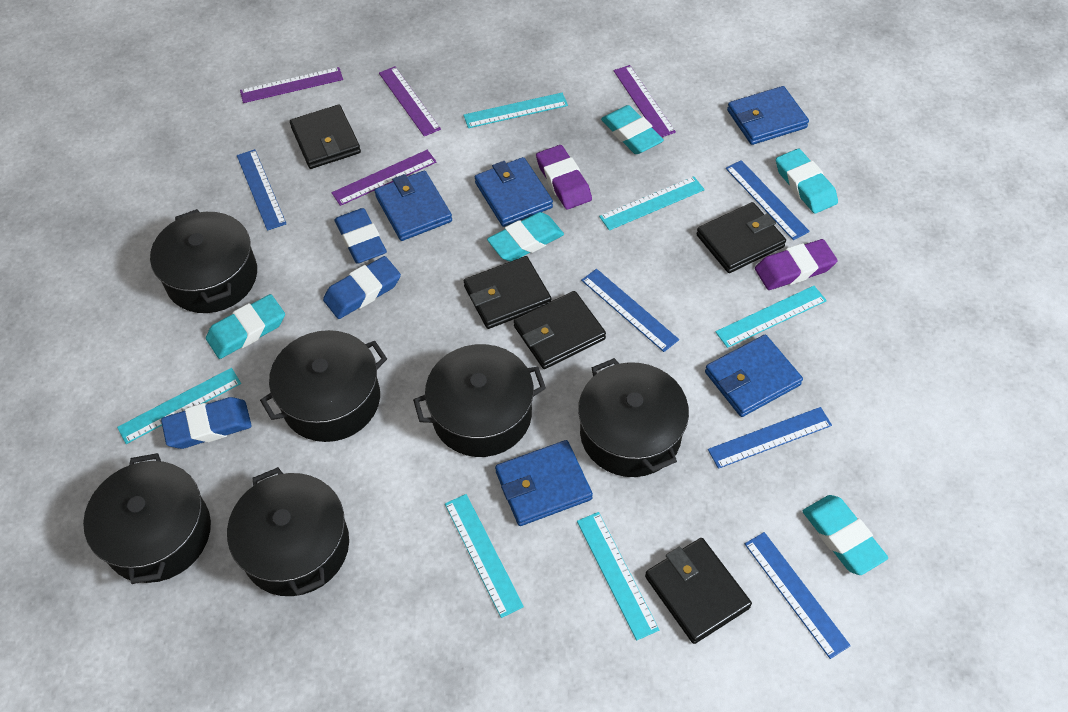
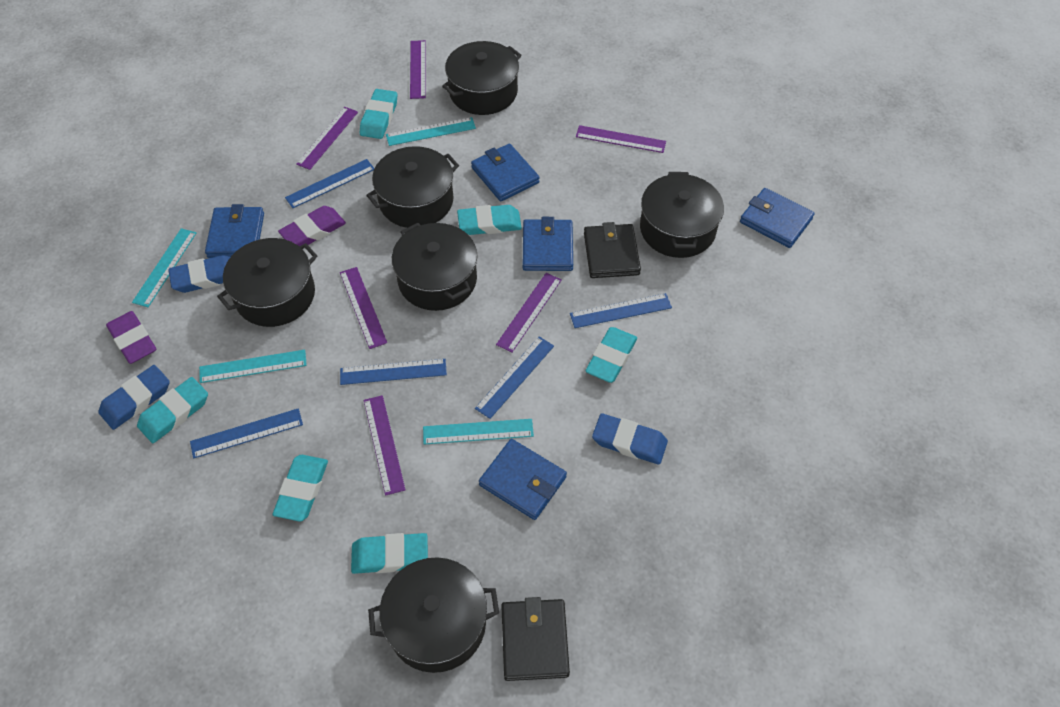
black wallet: 5 -> 2
purple ruler: 4 -> 6
turquoise eraser: 5 -> 6
turquoise ruler: 6 -> 4

